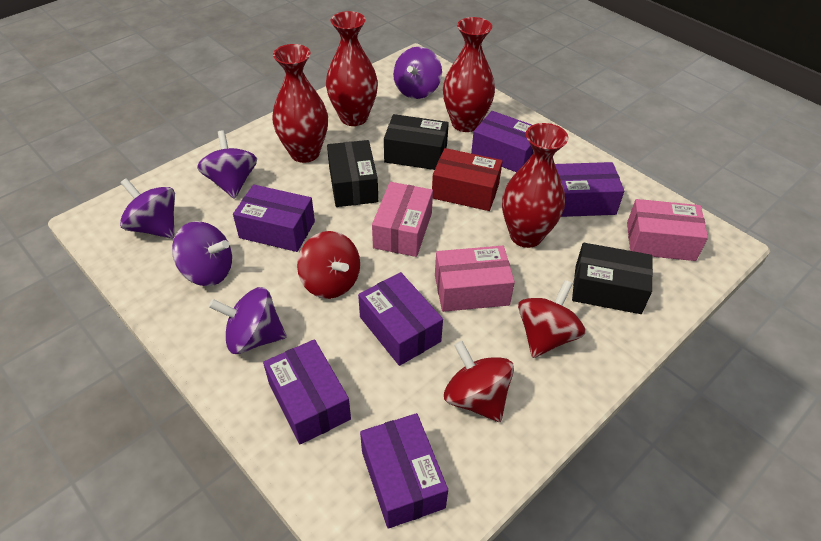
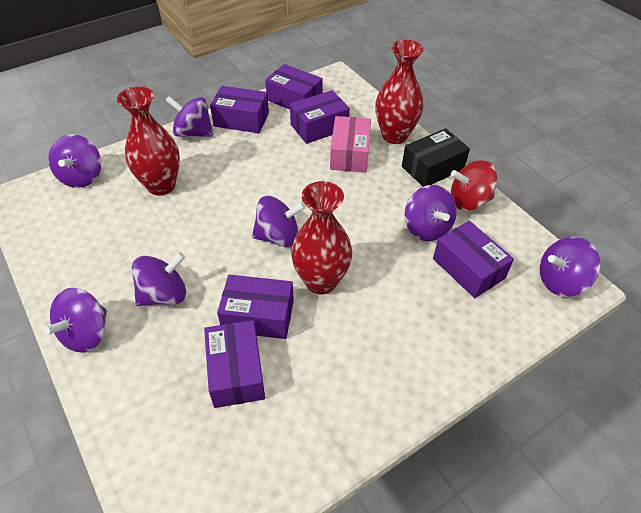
black box: 3 -> 1
pink box: 3 -> 1
purple spinning top: 5 -> 7
red box: 1 -> 0
red spinning top: 3 -> 1
red vase: 4 -> 3

